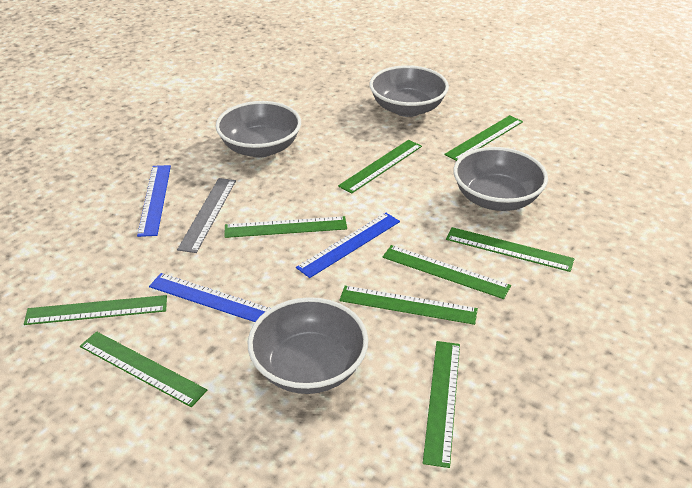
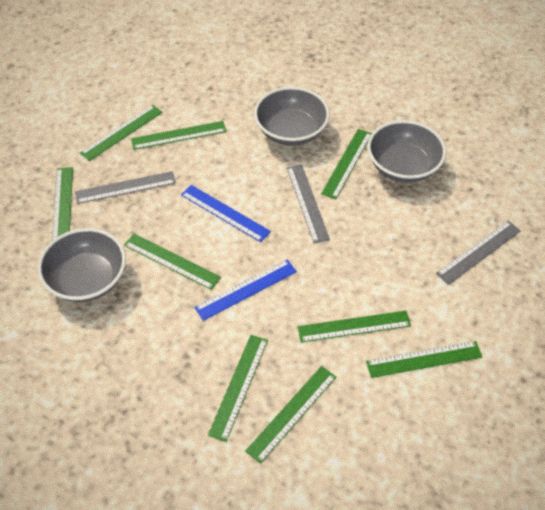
blue ruler: 3 -> 2
grey bowl: 4 -> 3
grey ruler: 1 -> 3

